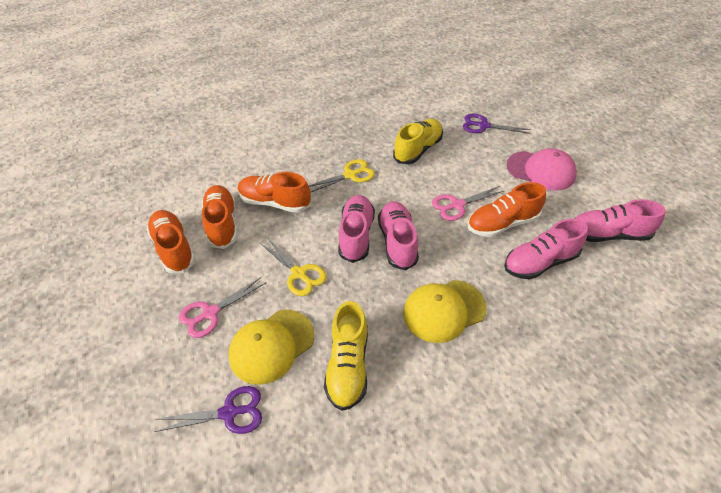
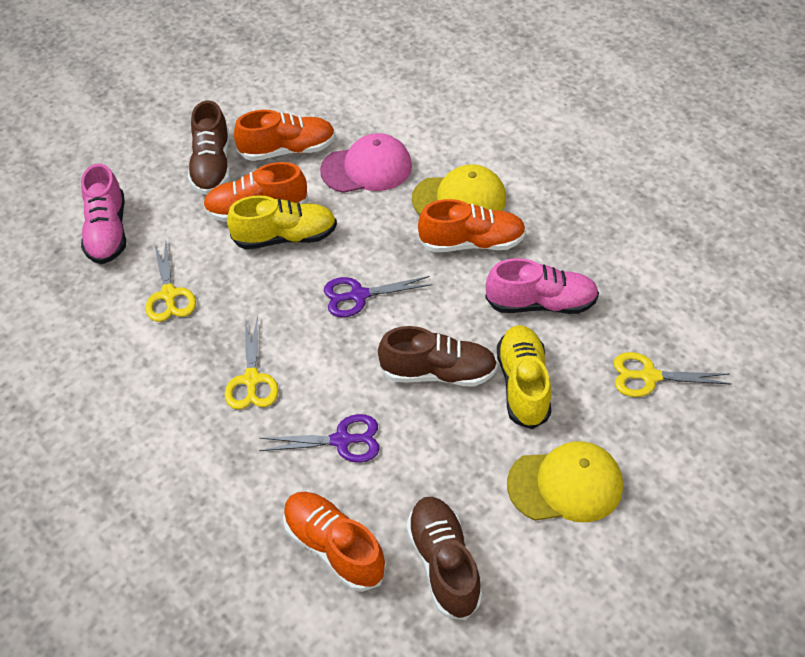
brown shoe: 0 -> 3
pink scissors: 2 -> 0
pink shoe: 4 -> 2
yellow scissors: 2 -> 3

